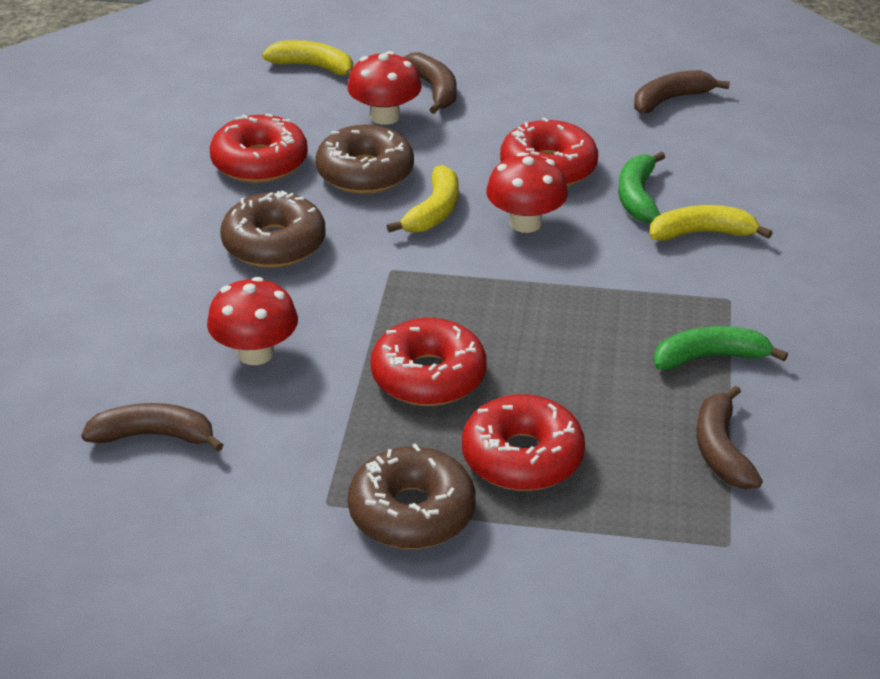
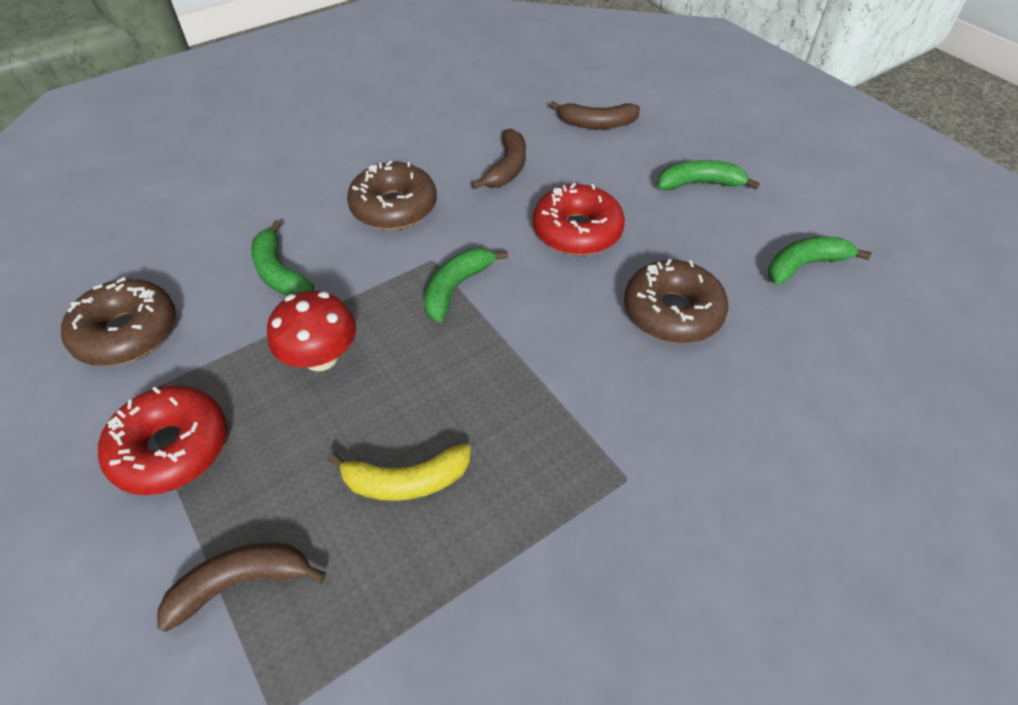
brown banana: 4 -> 3
green banana: 2 -> 4
red donut: 4 -> 2
red mushroom: 3 -> 1
yellow banana: 3 -> 1

